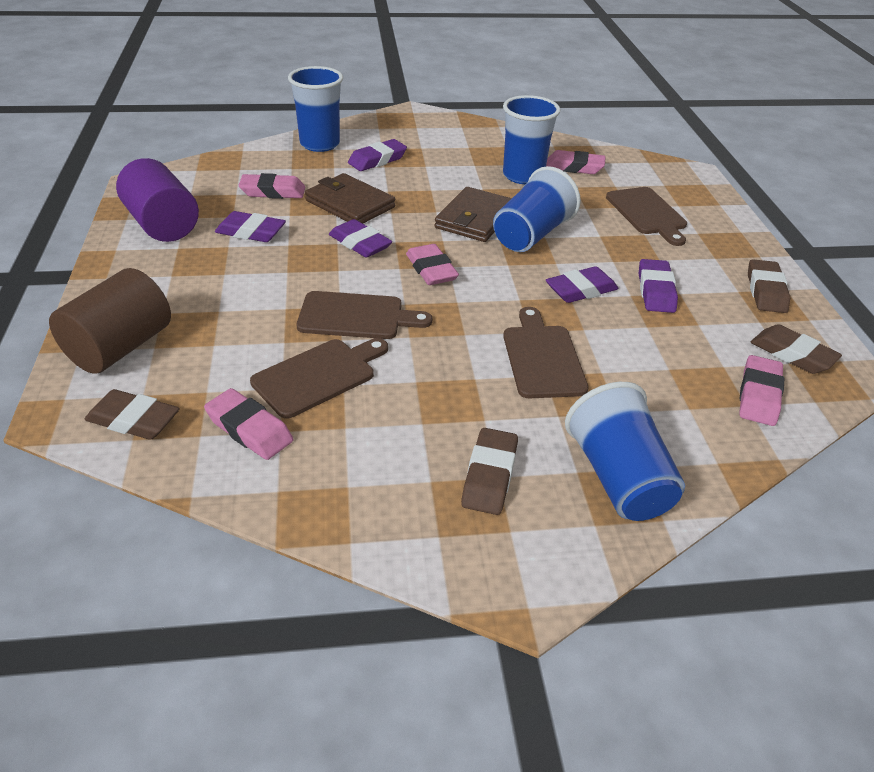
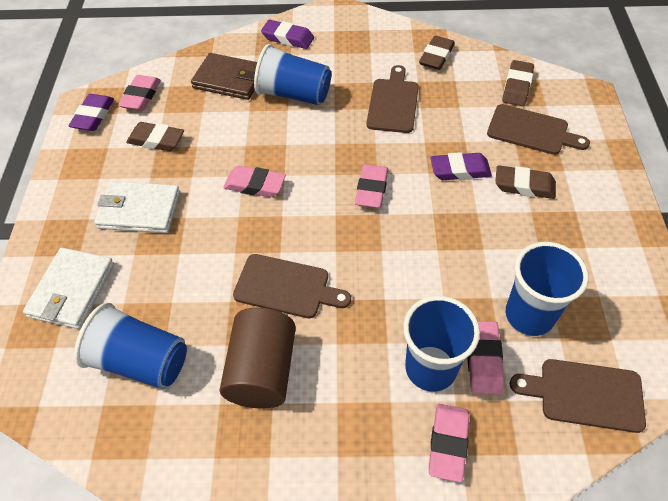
brown wallet: 2 -> 1
purple cylinder: 1 -> 0
purple eraser: 5 -> 3
white wallet: 0 -> 2

